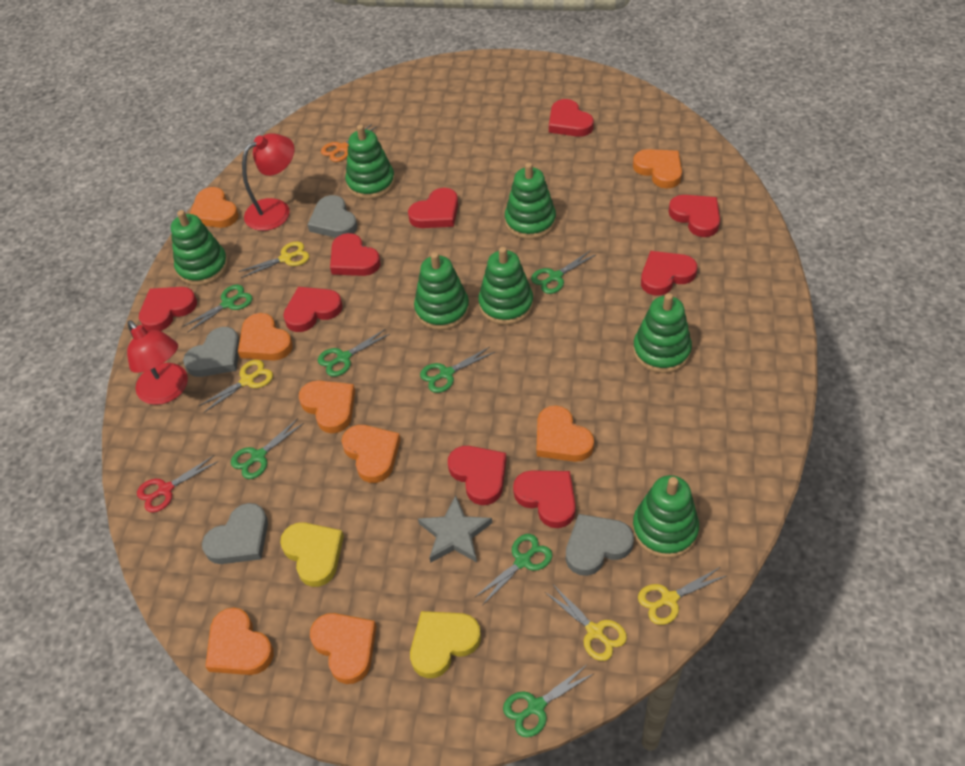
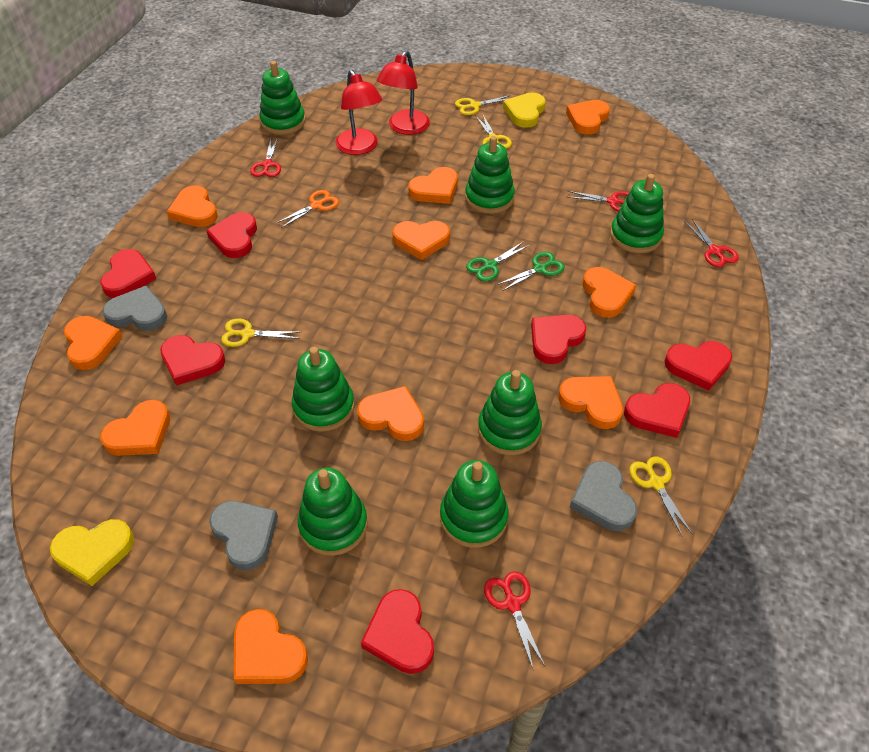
green scissors: 7 -> 2
grey heart: 4 -> 3
grey star: 1 -> 0
orange heart: 8 -> 10
red heart: 9 -> 7
red scissors: 1 -> 4

